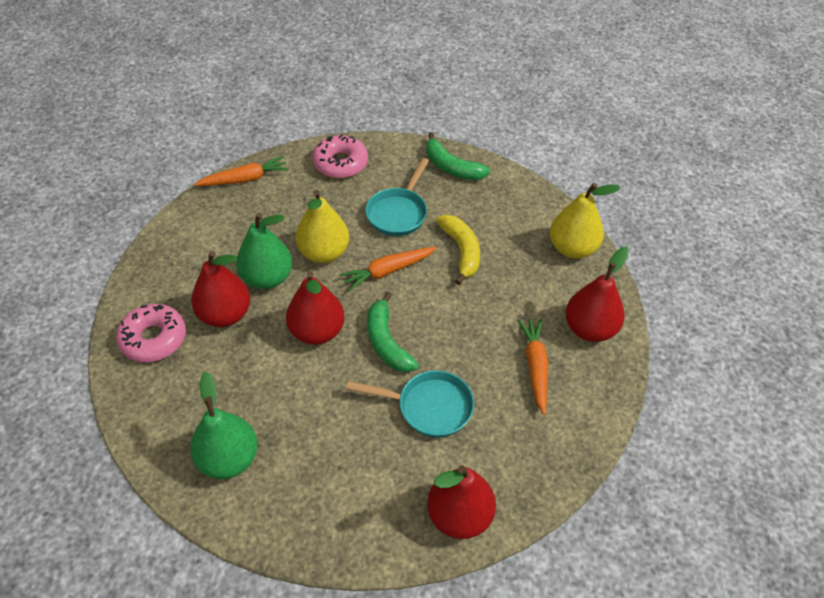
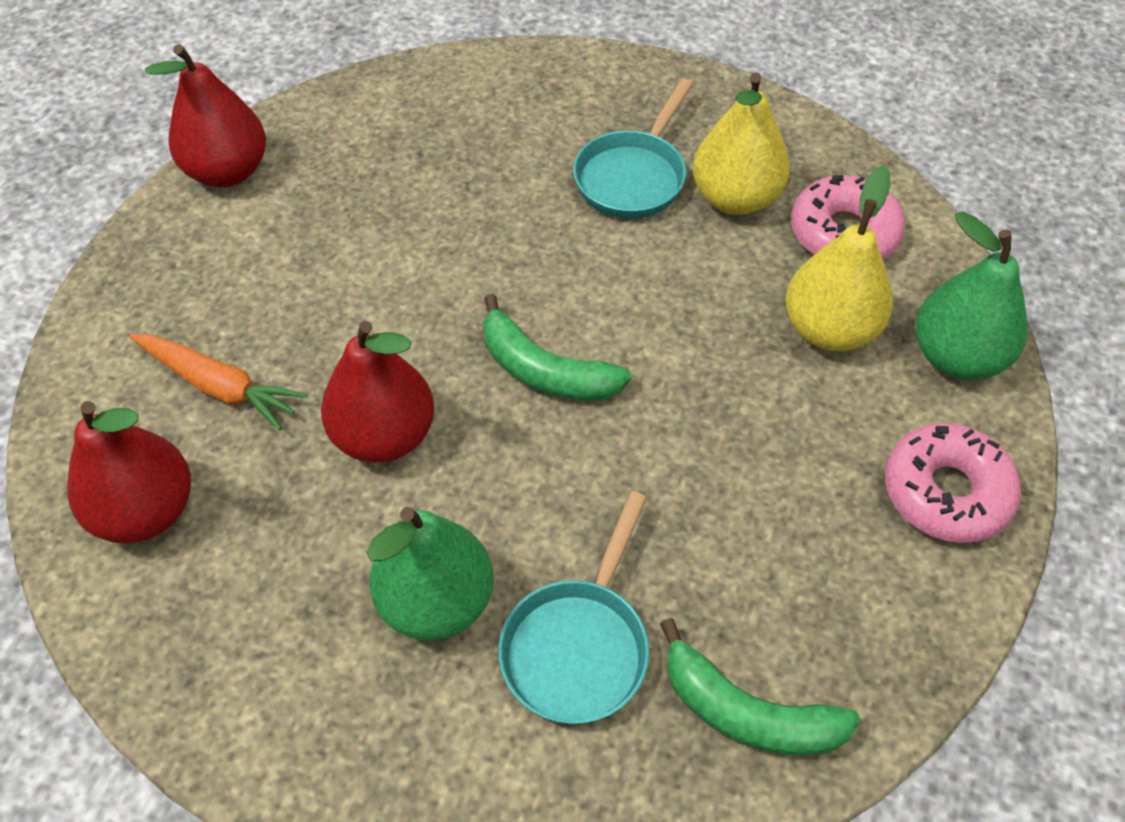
orange carrot: 3 -> 1
red pear: 4 -> 3
yellow banana: 1 -> 0

